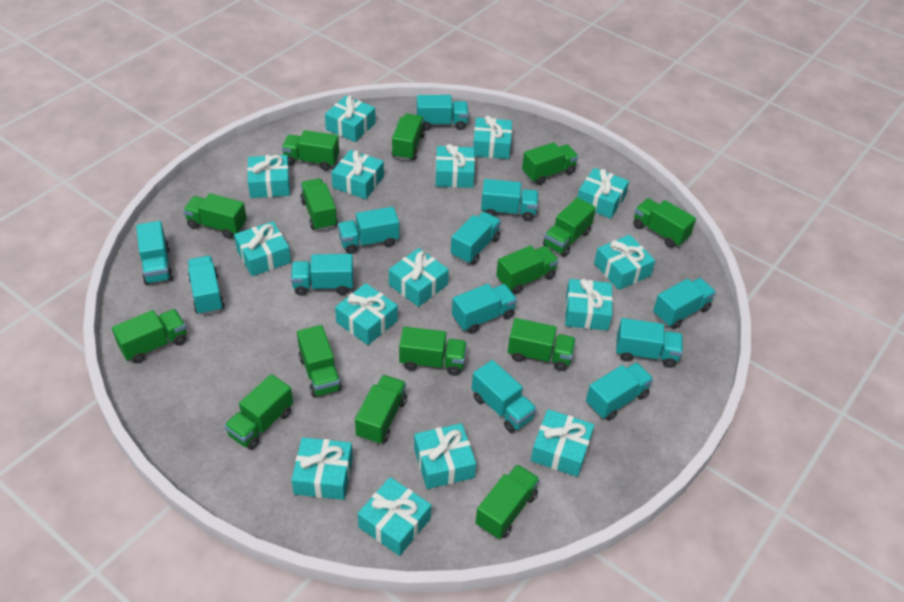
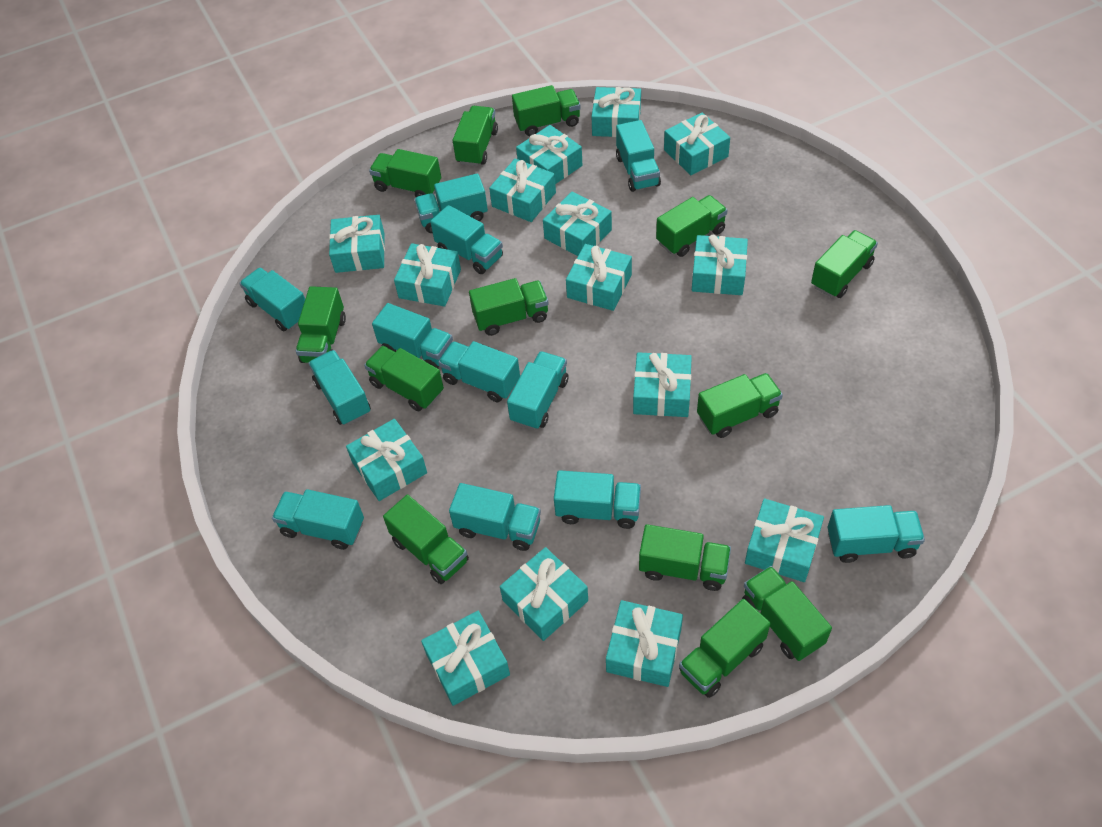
green truck: 15 -> 13

